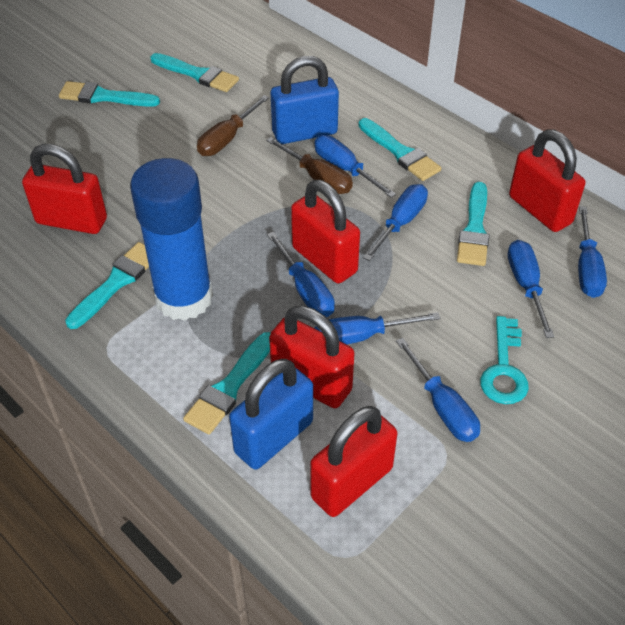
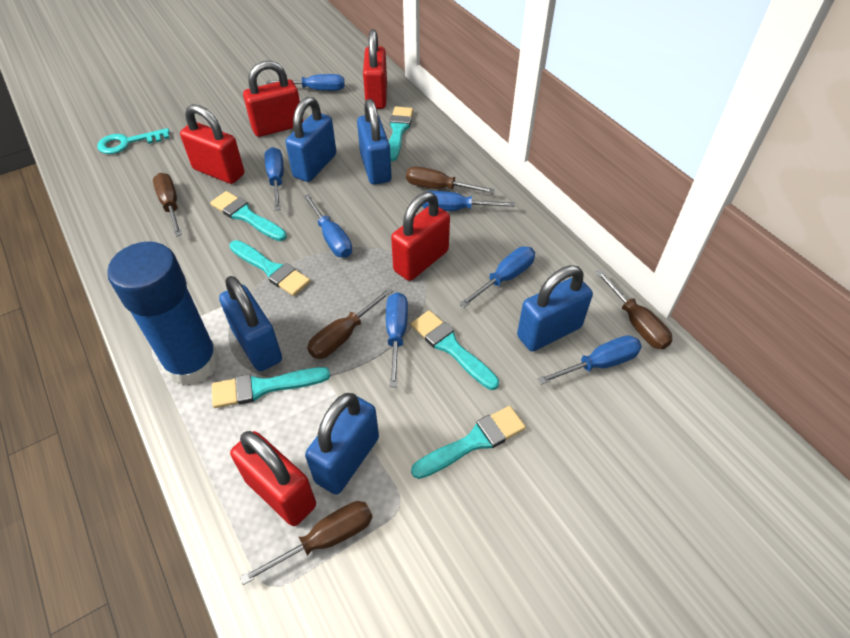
blue padlock: 2 -> 5
brown screwdriver: 2 -> 5

